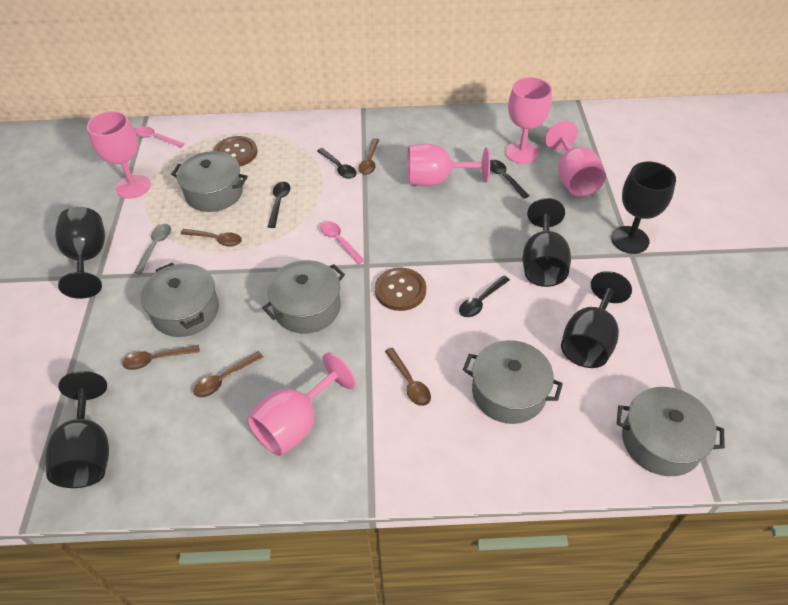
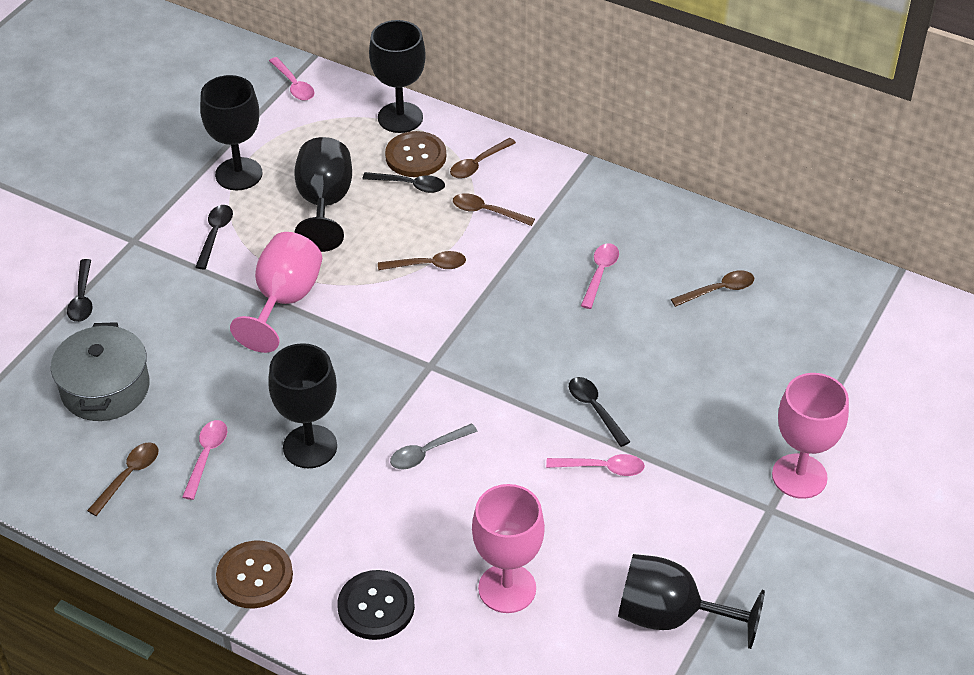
black button: 0 -> 1
grey pot: 5 -> 1
pink goblet: 5 -> 3
pink spoon: 2 -> 4

